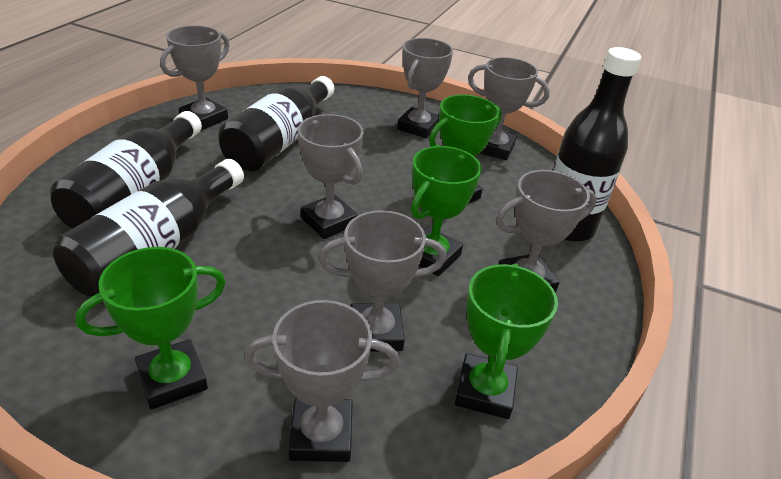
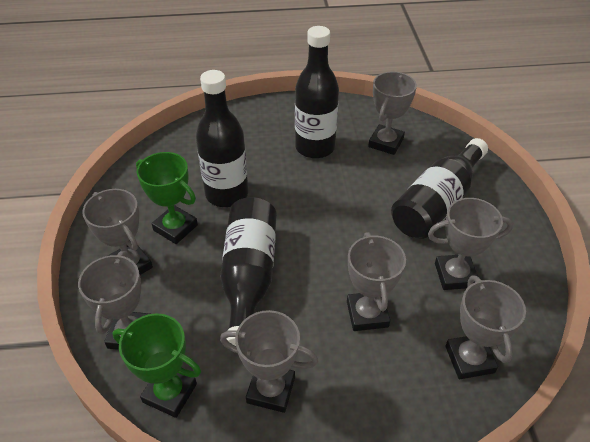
green trophy: 4 -> 2

